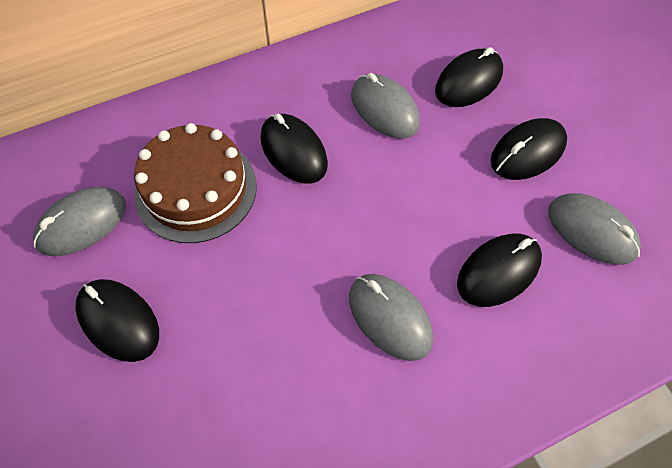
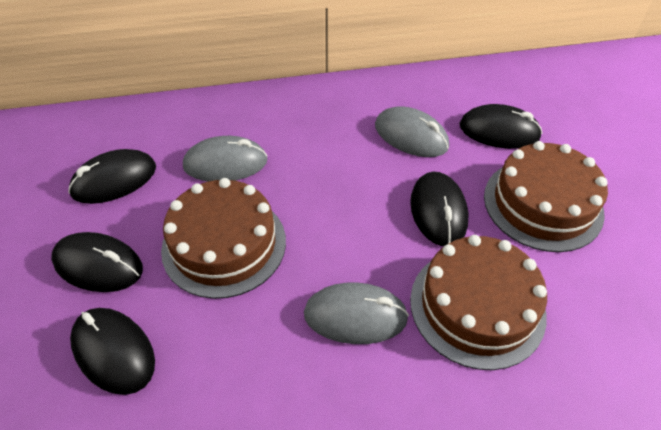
brown cake: 1 -> 3
grey mouse: 4 -> 3

